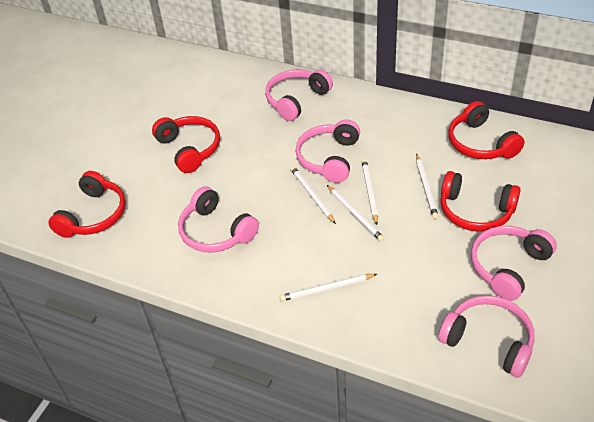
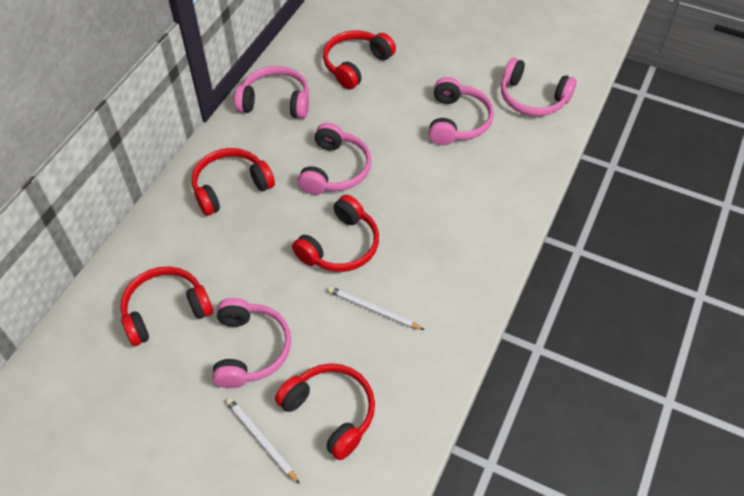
red headphones: 4 -> 5
white pencil: 5 -> 2

